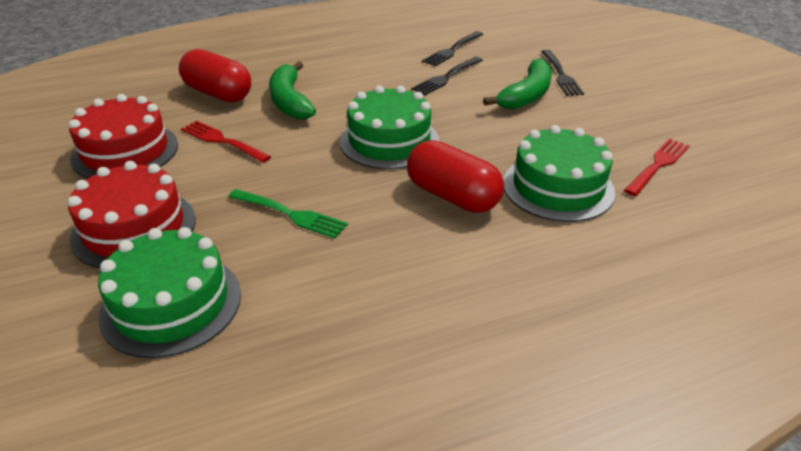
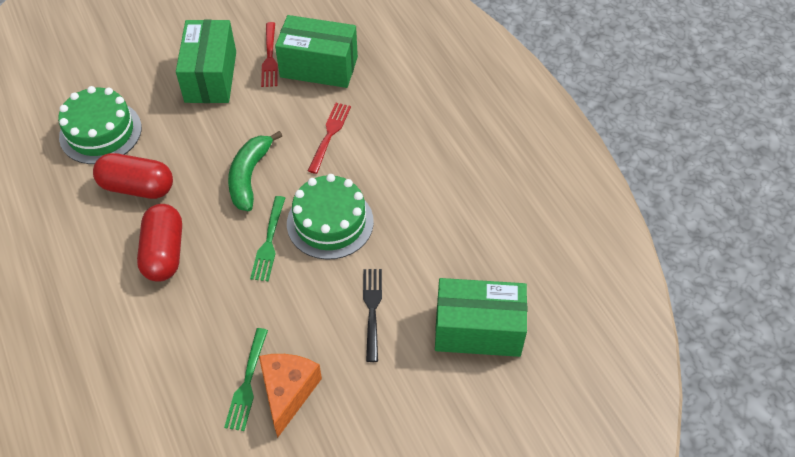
black fork: 3 -> 1
green banana: 2 -> 1
green box: 0 -> 3
green cake: 3 -> 2
green fork: 1 -> 2
orange cheese: 0 -> 1
red cake: 2 -> 0

